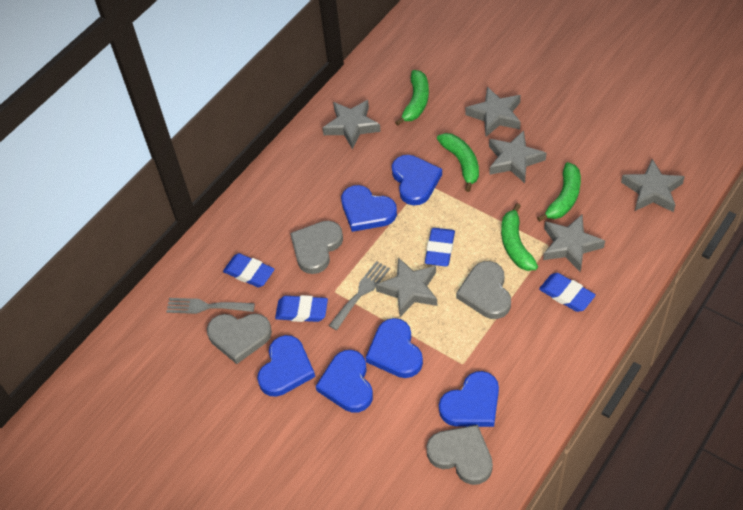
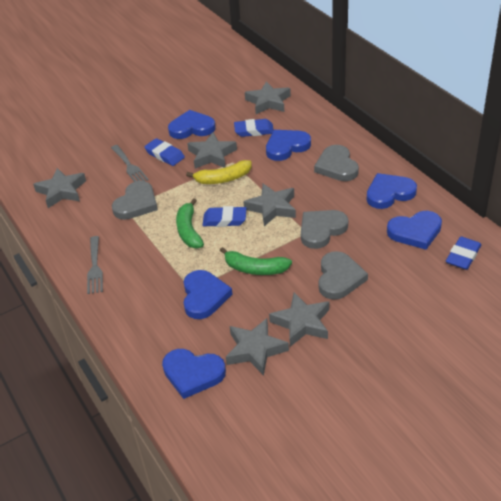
green banana: 4 -> 2
yellow banana: 0 -> 1

